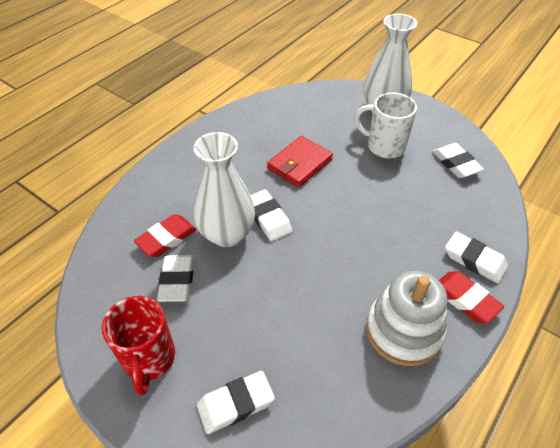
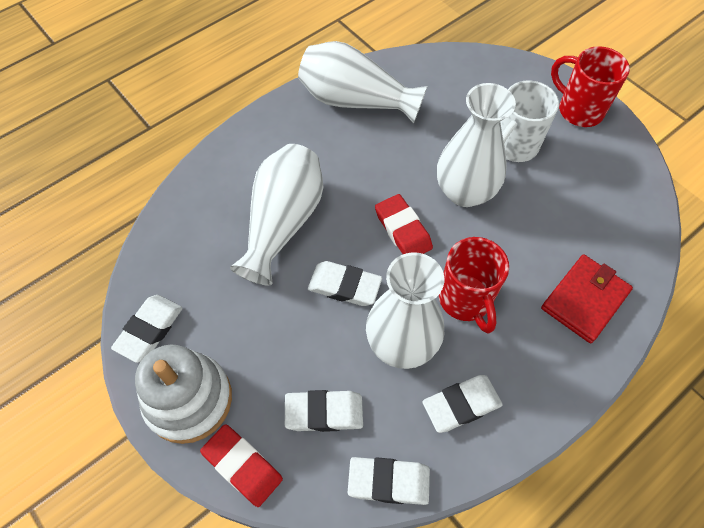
red mug: 1 -> 2
white vase: 2 -> 4

